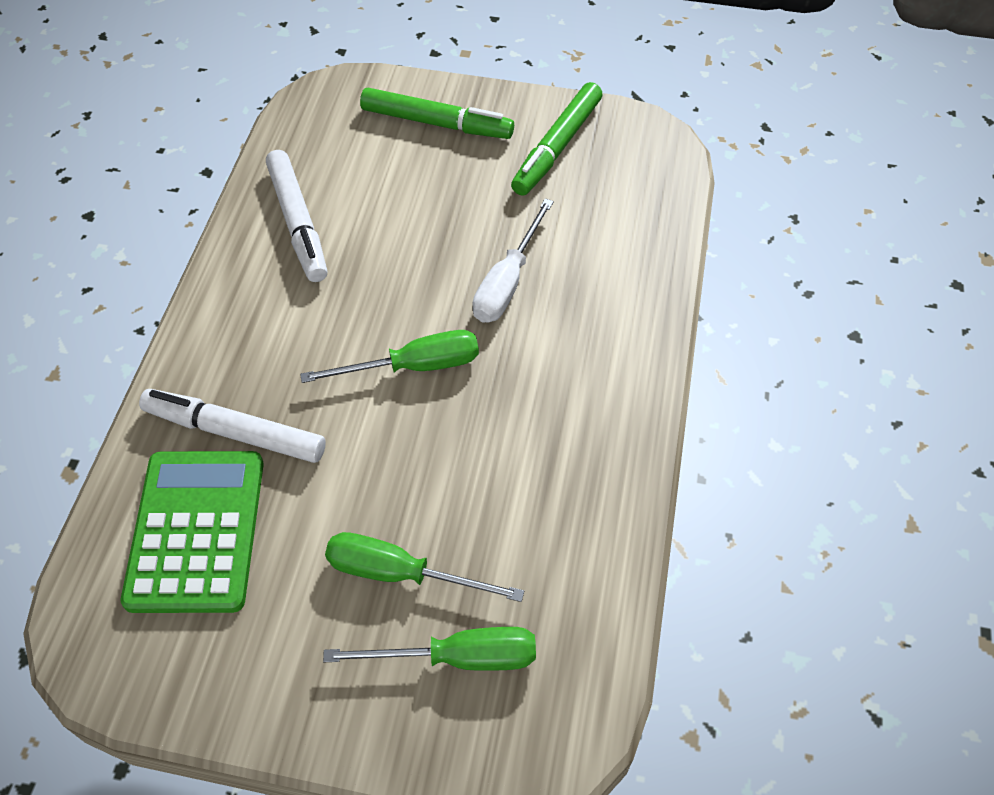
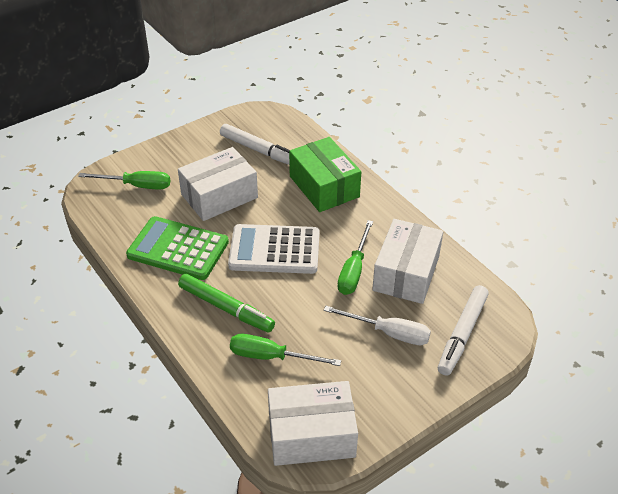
green box: 0 -> 1
green marker: 2 -> 1
white box: 0 -> 3
white calculator: 0 -> 1

